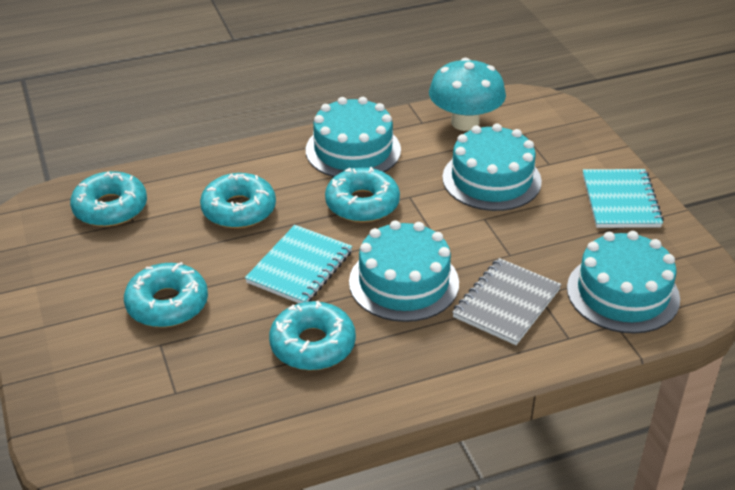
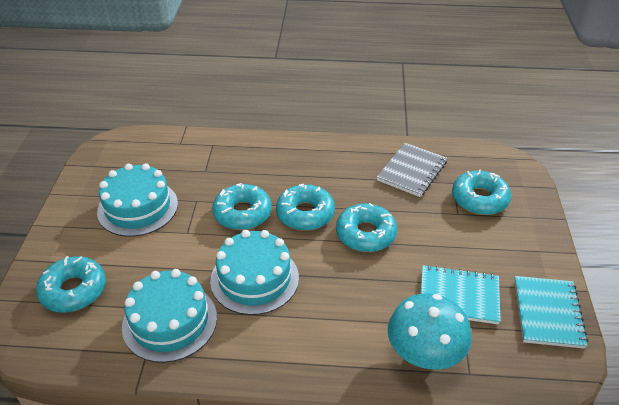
turquoise cake: 4 -> 3

